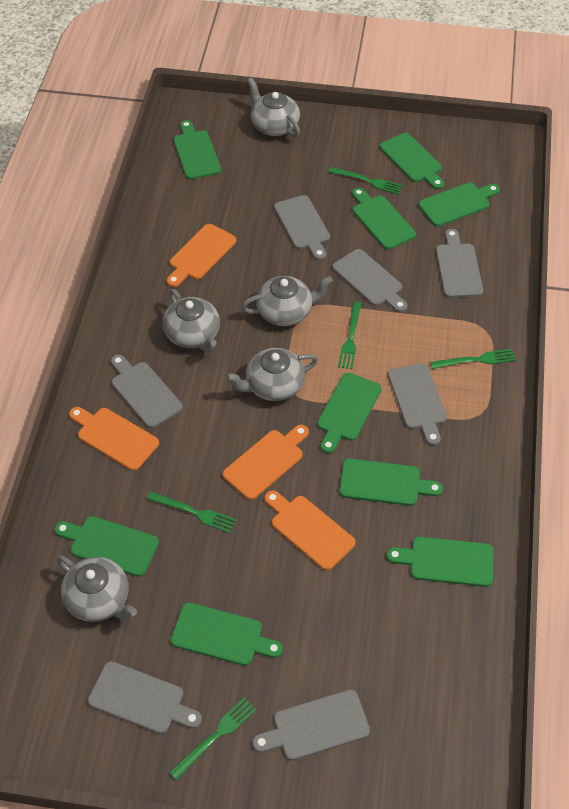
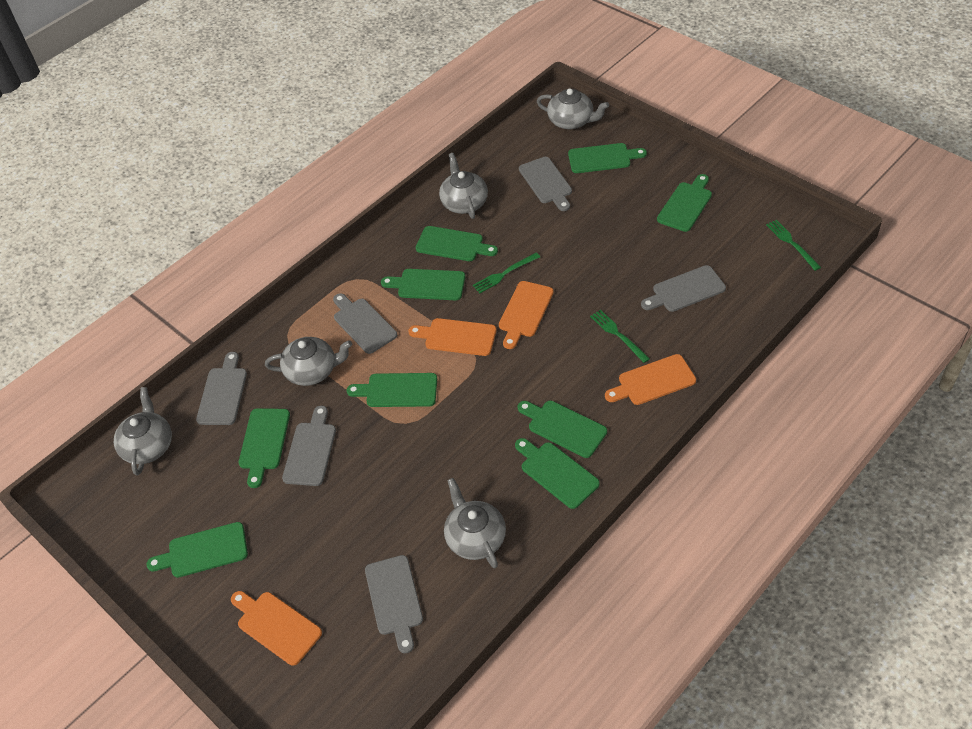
green fork: 5 -> 3
grey cutting board: 7 -> 6

